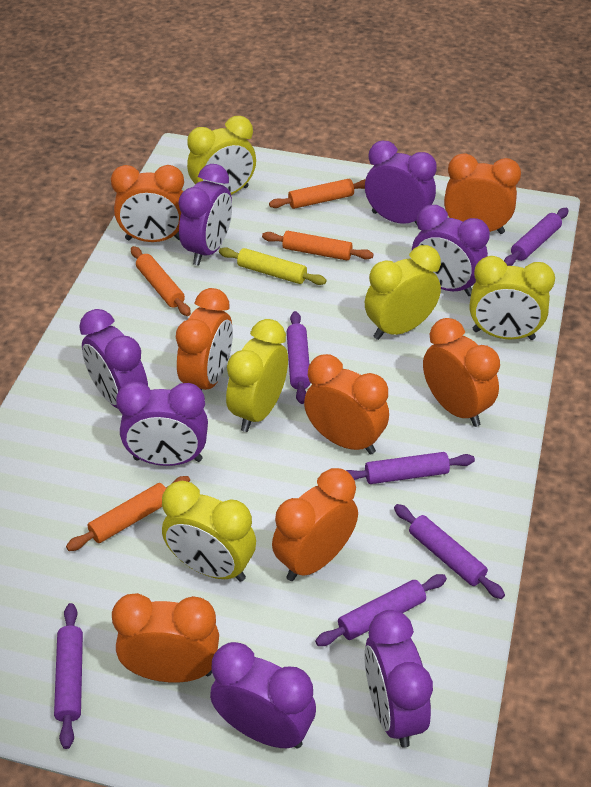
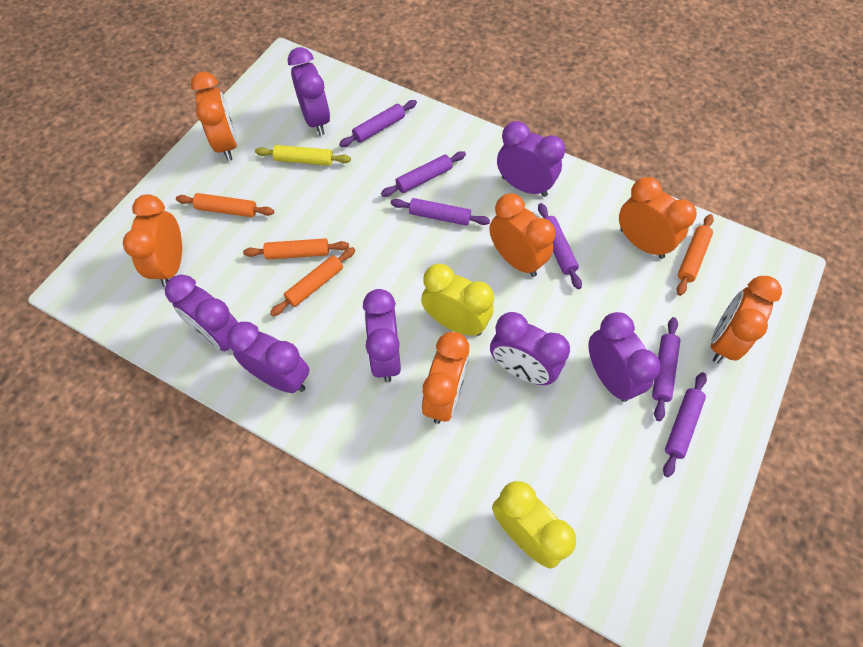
orange clock: 7 -> 6
yellow clock: 5 -> 2

